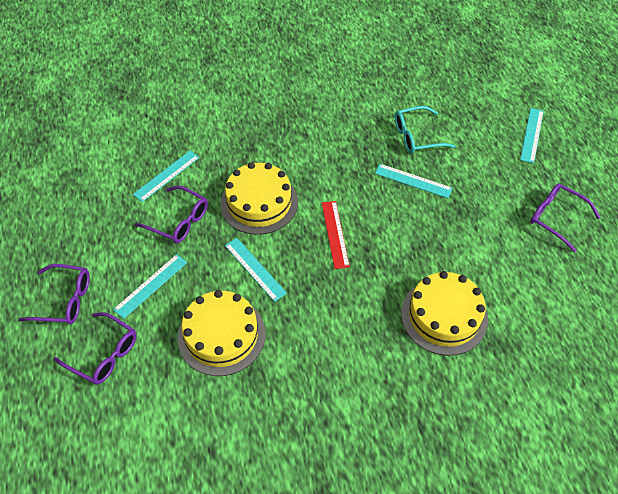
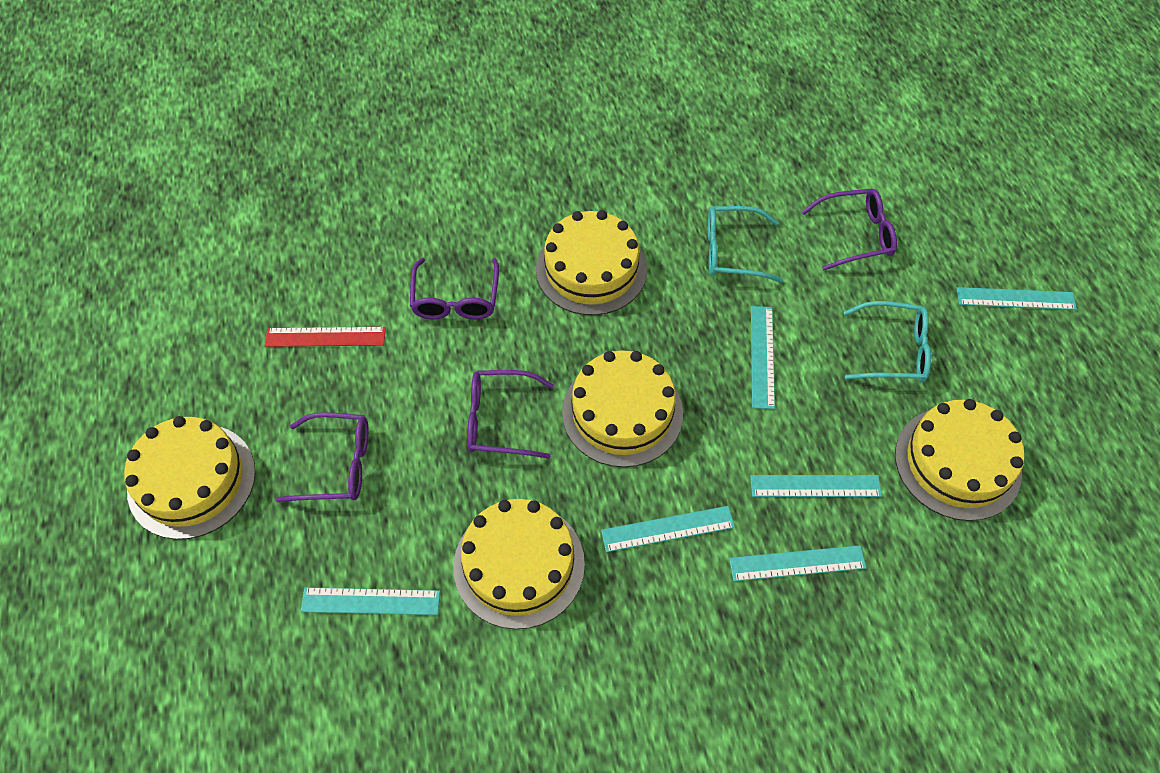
turquoise glasses: 1 -> 2
turquoise ruler: 5 -> 6
yellow cake: 3 -> 5

